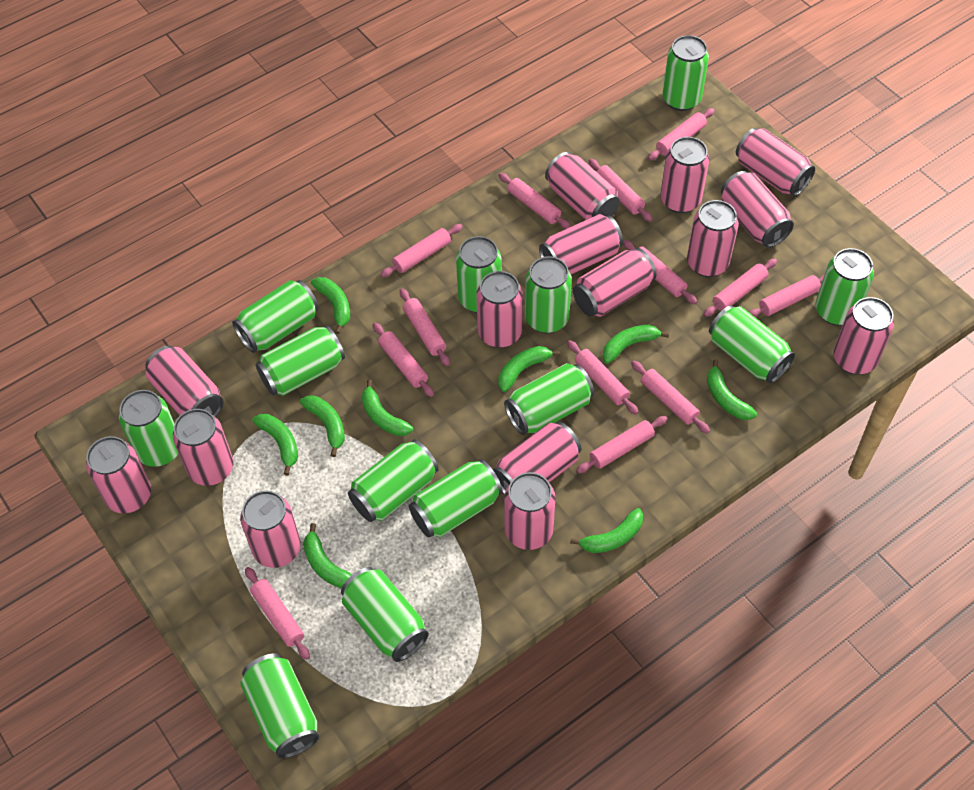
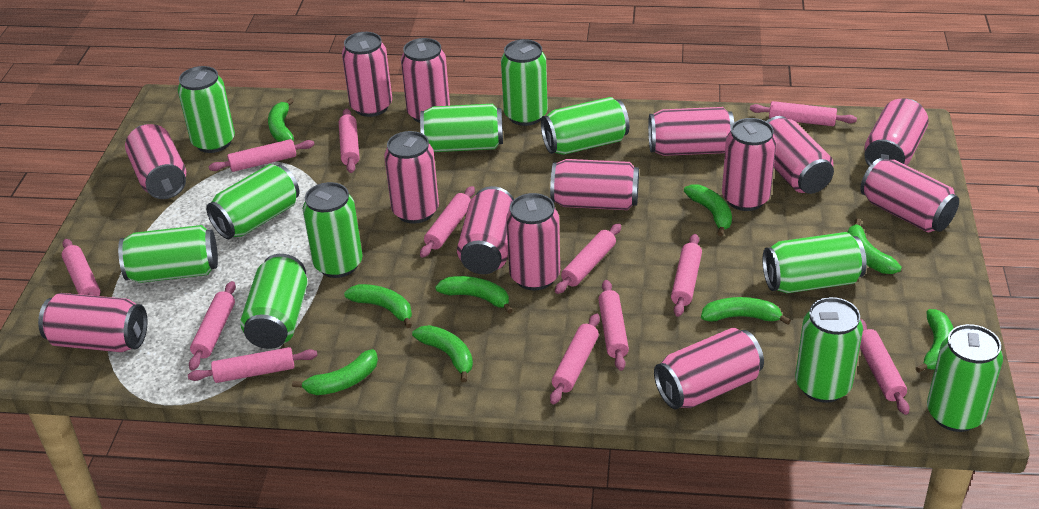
green can: 13 -> 11
pink can: 15 -> 14
pink rolling pin: 13 -> 12

